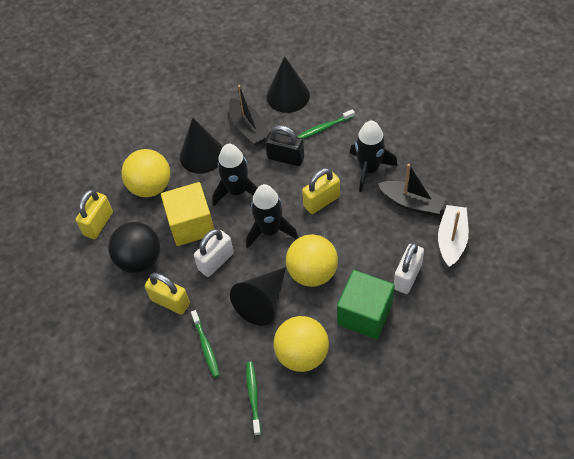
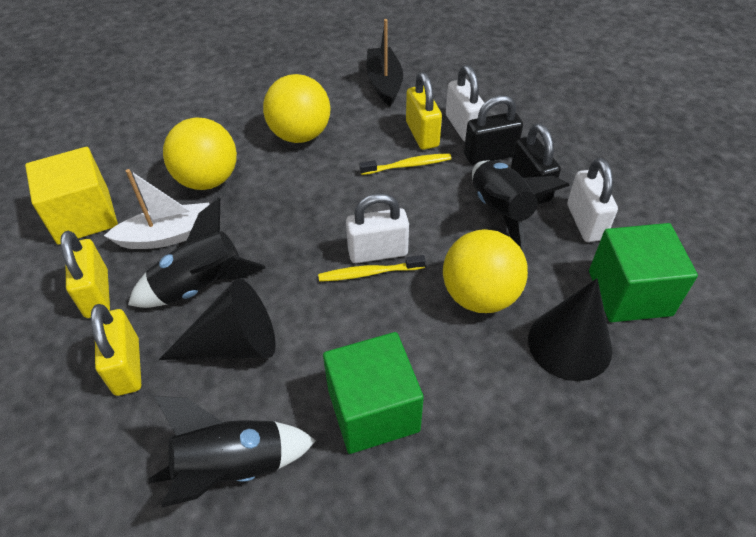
black ball: 1 -> 0
black boat: 2 -> 1
black cone: 3 -> 2
black padlock: 1 -> 2
green cube: 1 -> 2
green toothbrush: 3 -> 0
white padlock: 2 -> 3
yellow toothbrush: 0 -> 2

